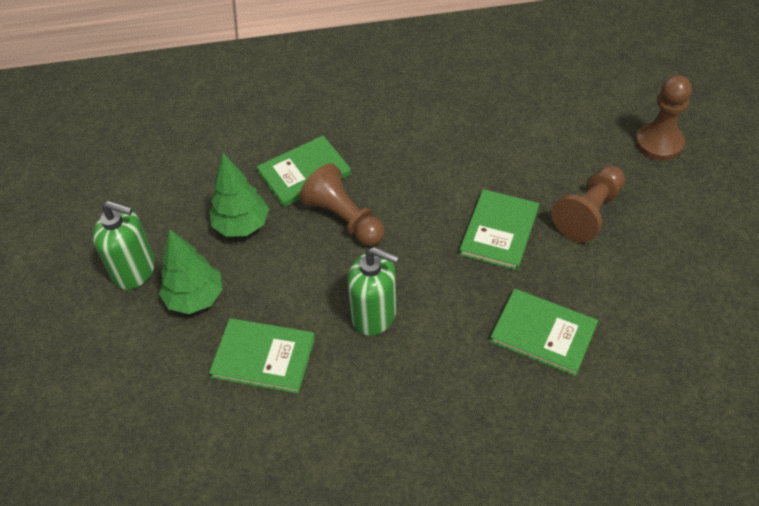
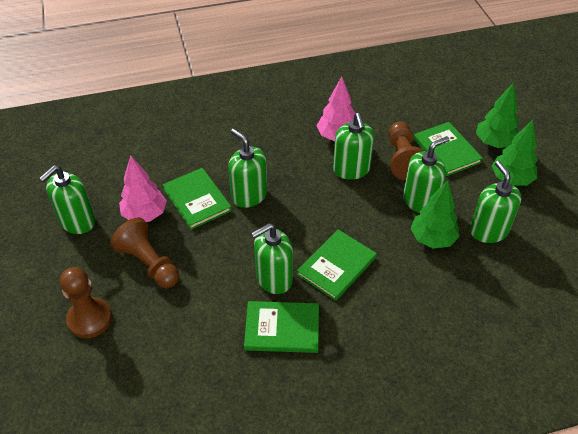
green soap dispenser: 2 -> 6
green tree: 2 -> 3
pink tree: 0 -> 2

